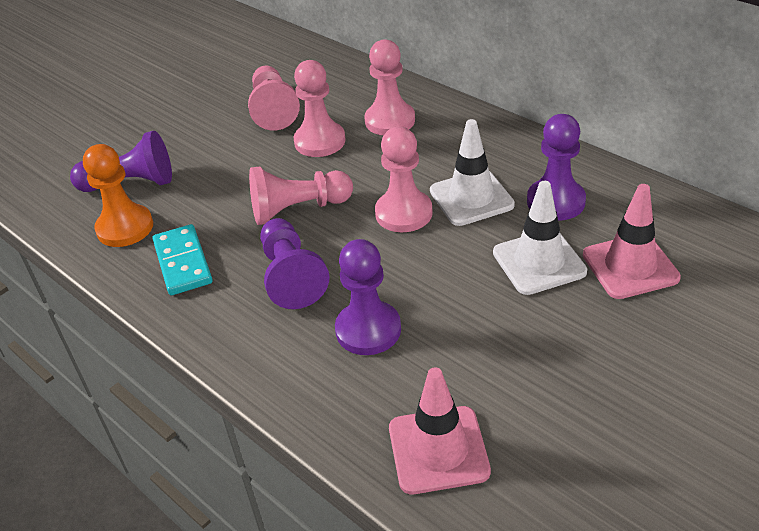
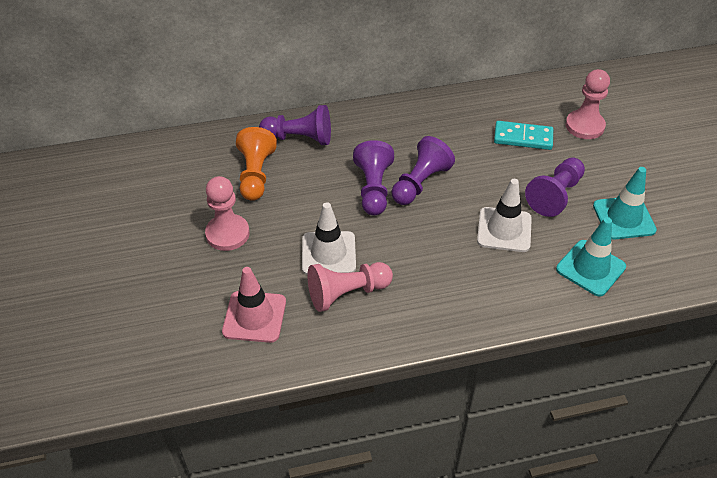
pink pawn: 5 -> 3
pink traffic cone: 2 -> 1
turquoise traffic cone: 0 -> 2

